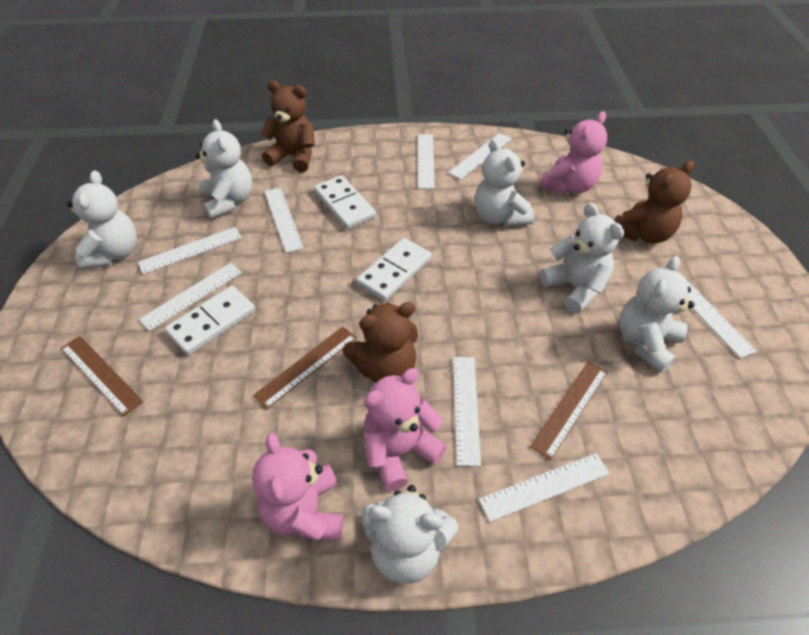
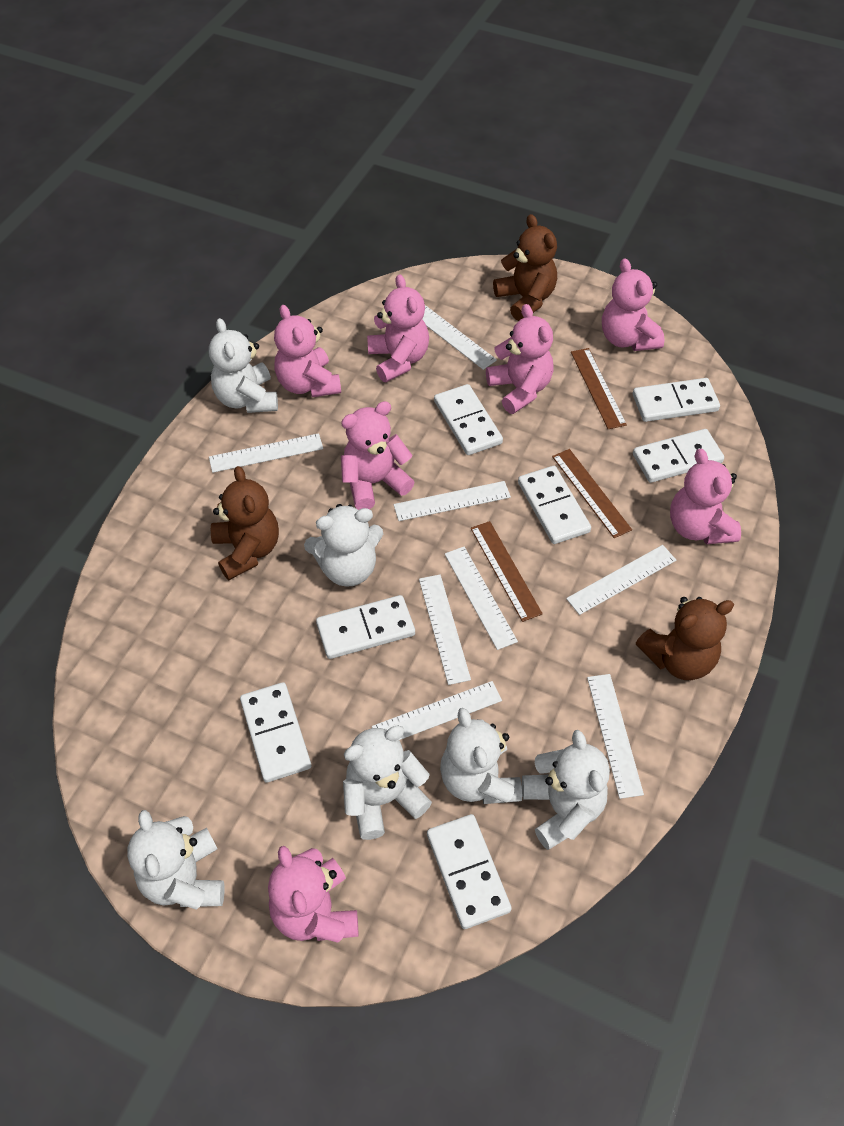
pink teddy bear: 3 -> 7
white domino: 3 -> 7

